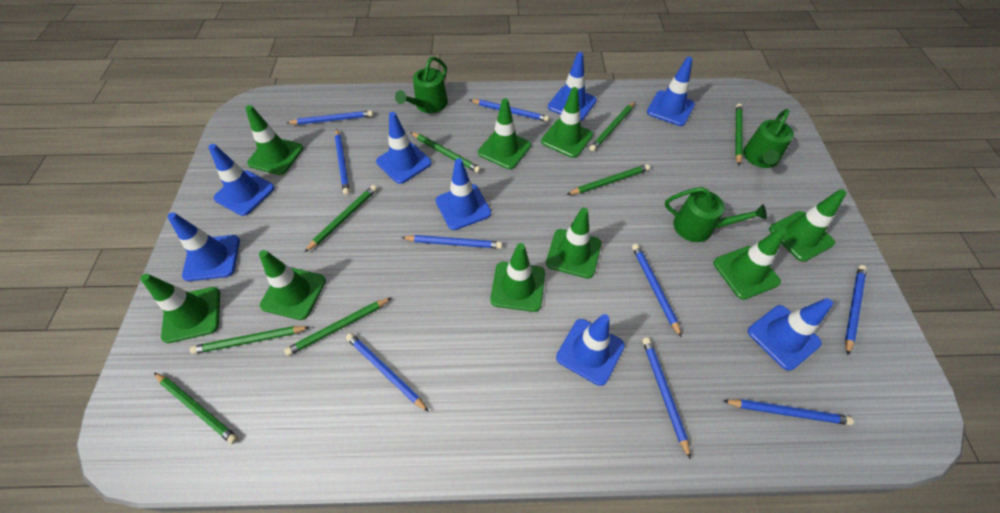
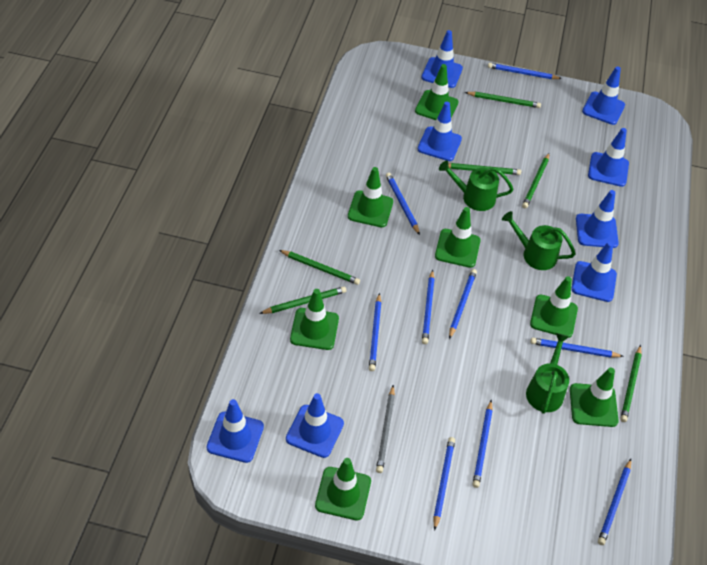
green pencil: 8 -> 6
green traffic cone: 9 -> 7
grey pencil: 0 -> 1

